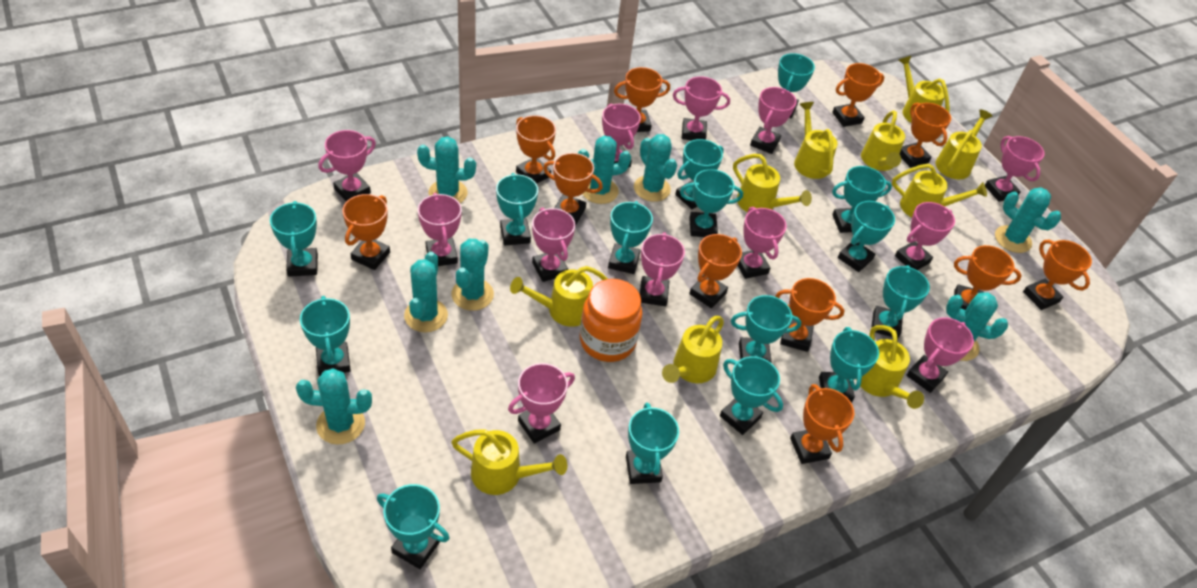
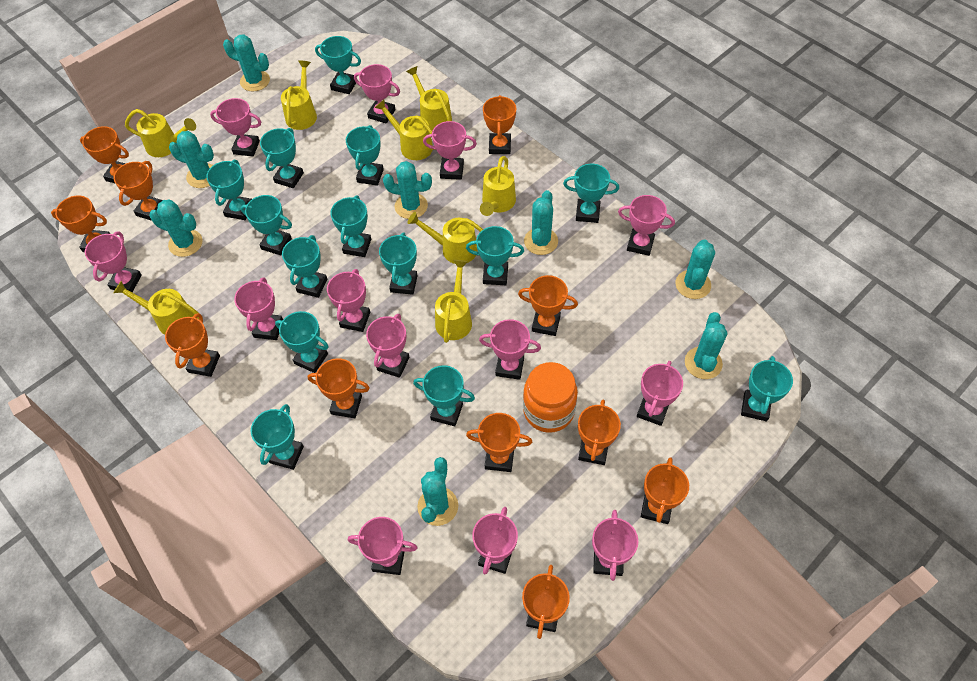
pink trophy: 12 -> 13
turquoise trophy: 15 -> 14
yellow watering can: 10 -> 8

